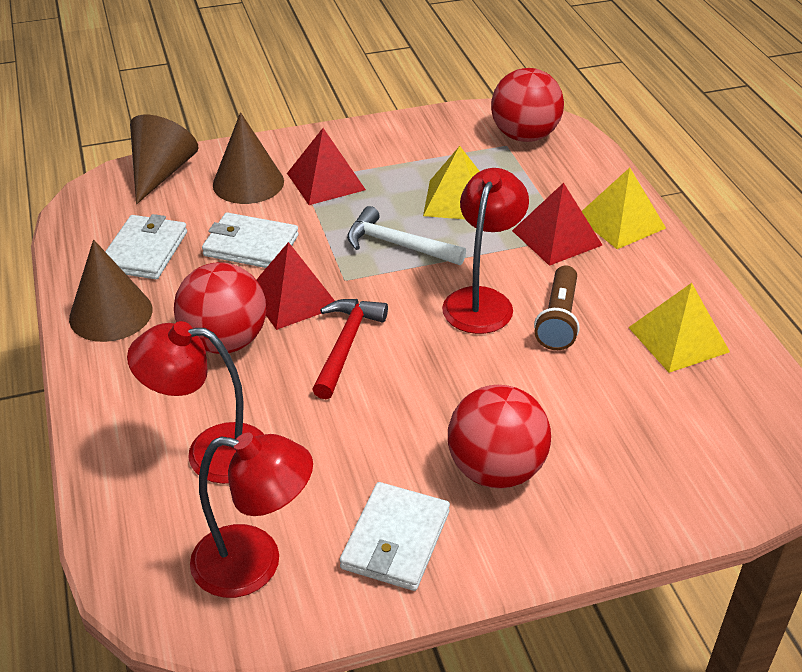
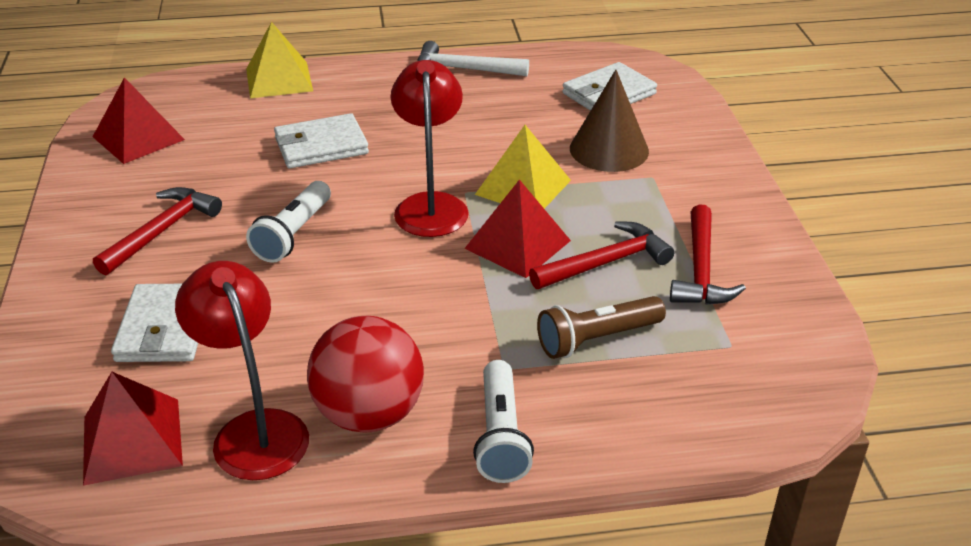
brown cone: 3 -> 1
red ball: 3 -> 1
red hammer: 1 -> 3
red lamp: 3 -> 2
white flashlight: 0 -> 2
yellow pyramid: 3 -> 2

